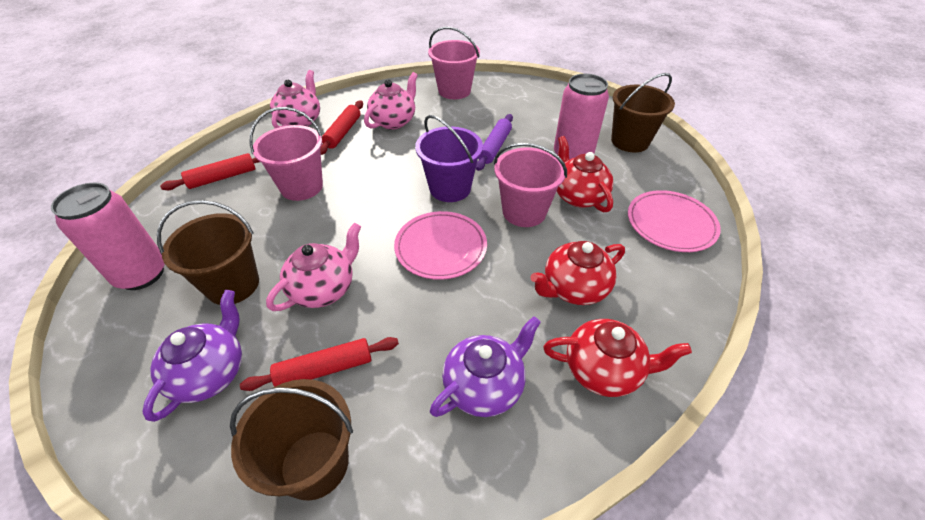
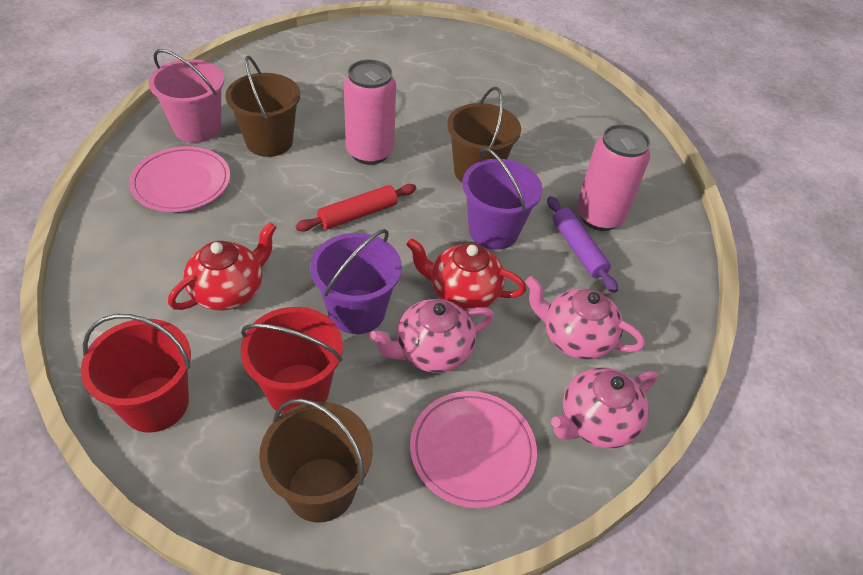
pink bucket: 3 -> 1
purple bucket: 1 -> 2
purple teapot: 2 -> 0
red bucket: 0 -> 2
red rolling pin: 3 -> 1
red teapot: 3 -> 2

